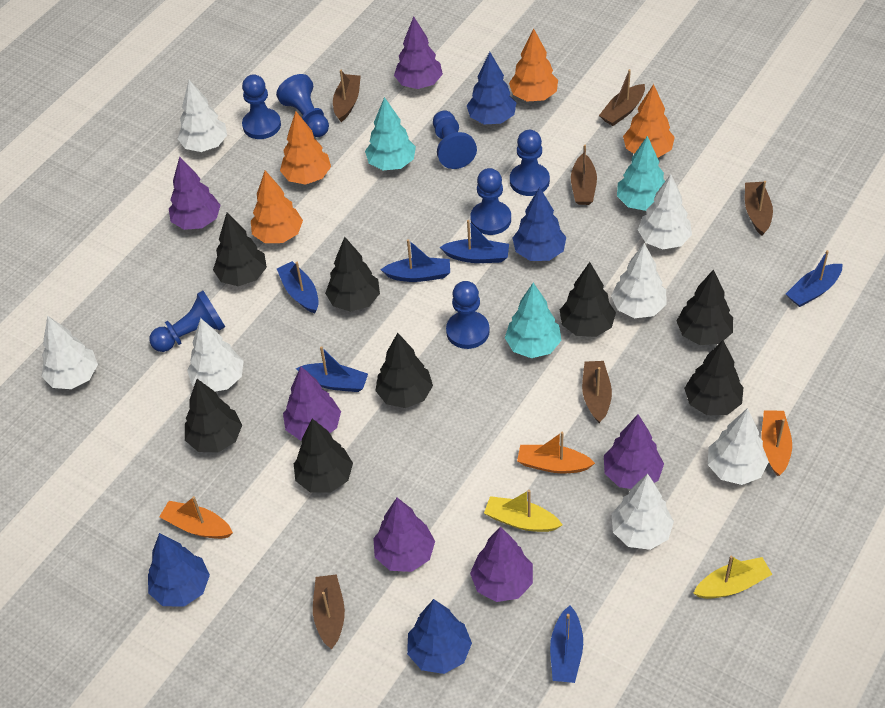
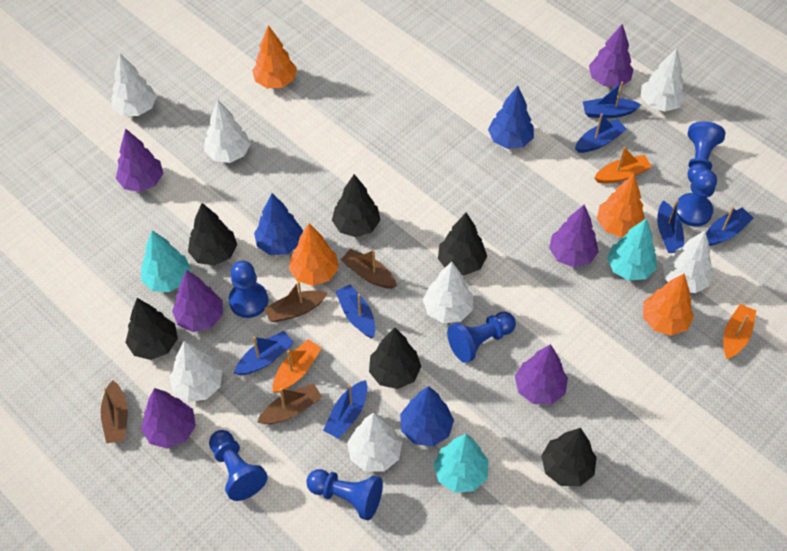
black tree: 8 -> 6
blue boat: 6 -> 7
blue pawn: 7 -> 6
blue tree: 4 -> 3
brown boat: 6 -> 4
yellow boat: 2 -> 0

